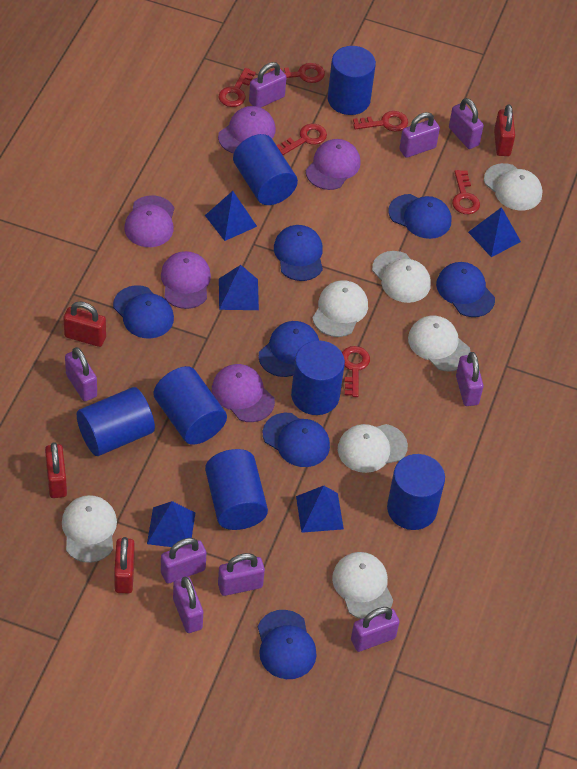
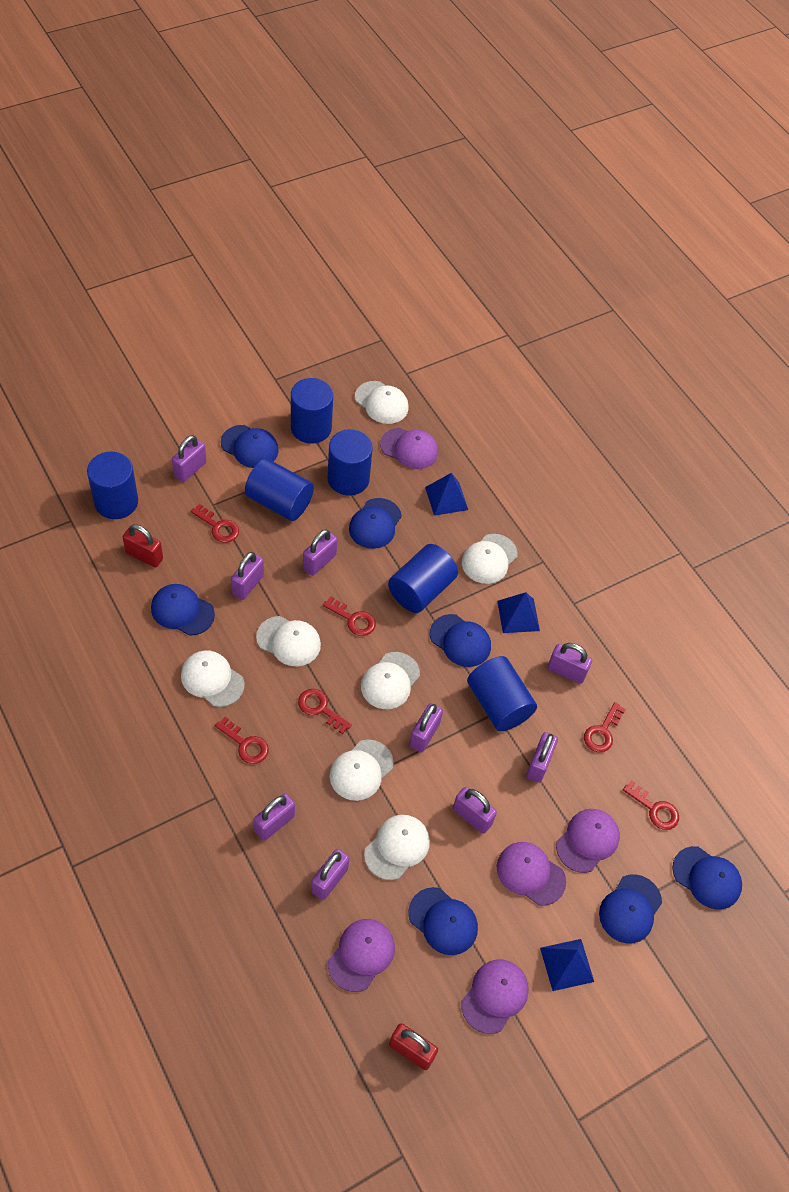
blue cylinder: 7 -> 6
blue pyramid: 5 -> 3
red padlock: 4 -> 2

